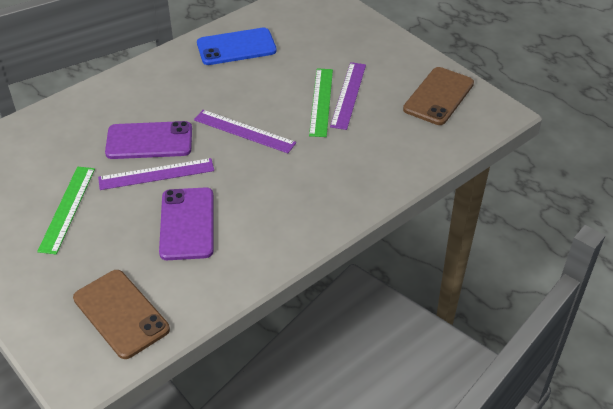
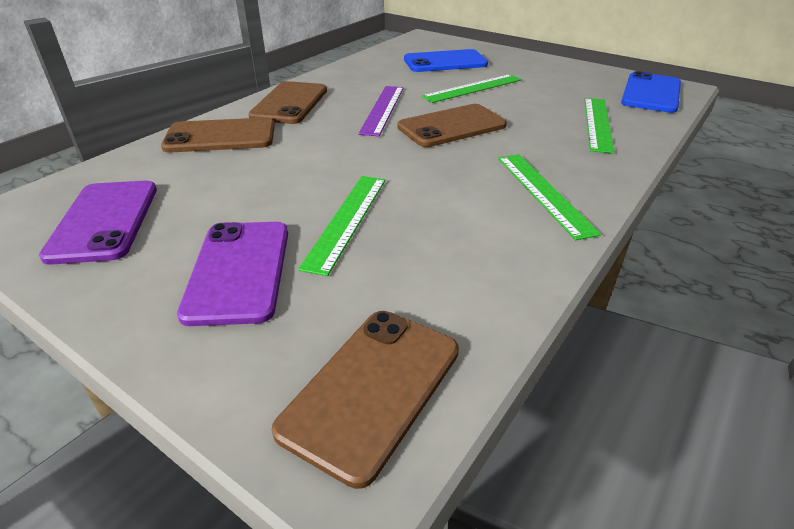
blue phone: 1 -> 2
brown phone: 2 -> 4
green ruler: 2 -> 4
purple ruler: 3 -> 1

